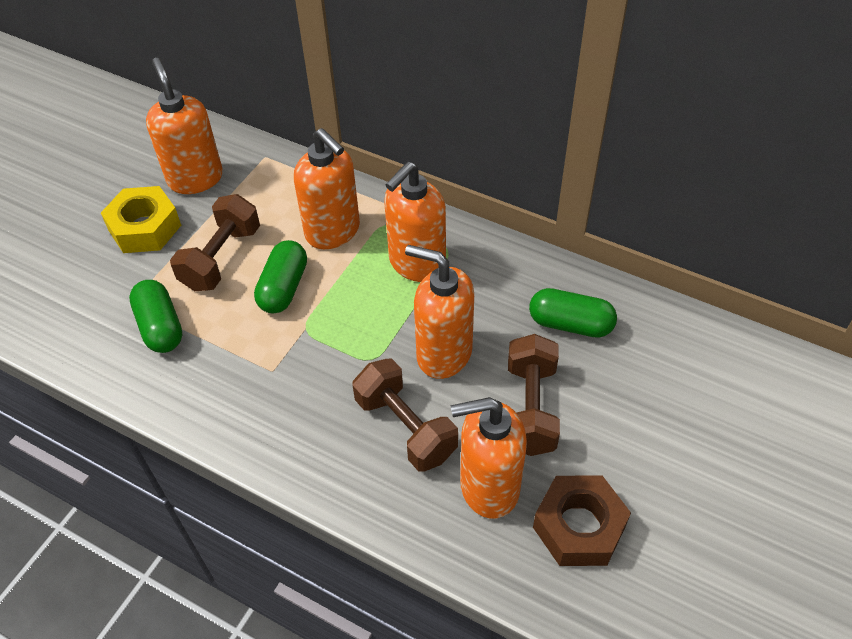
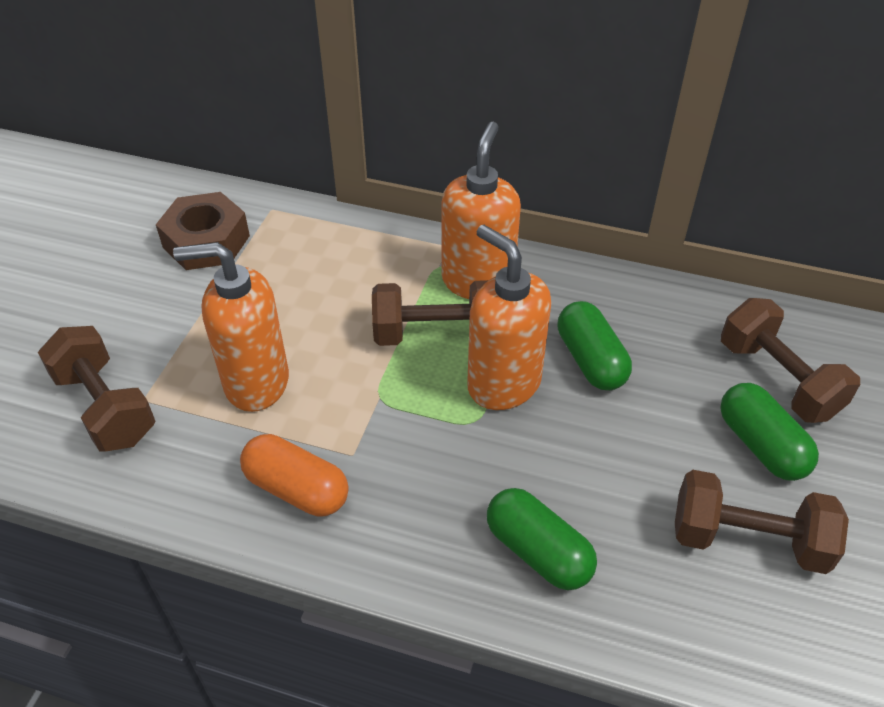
brown dumbbell: 3 -> 4
orange capsule: 0 -> 1
orange soap dispenser: 5 -> 3
yellow nut: 1 -> 0

